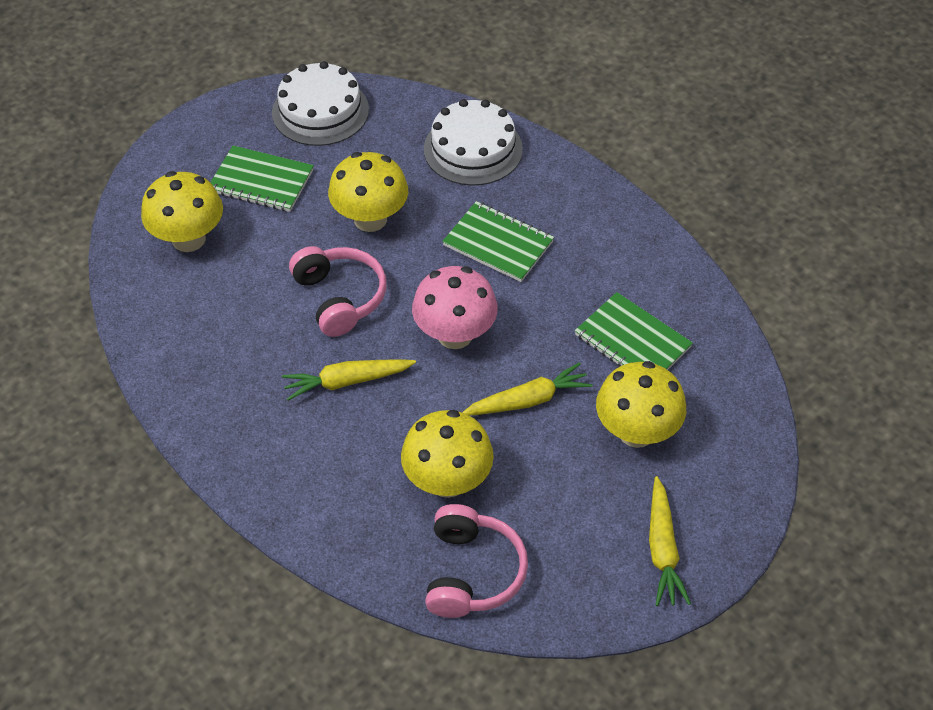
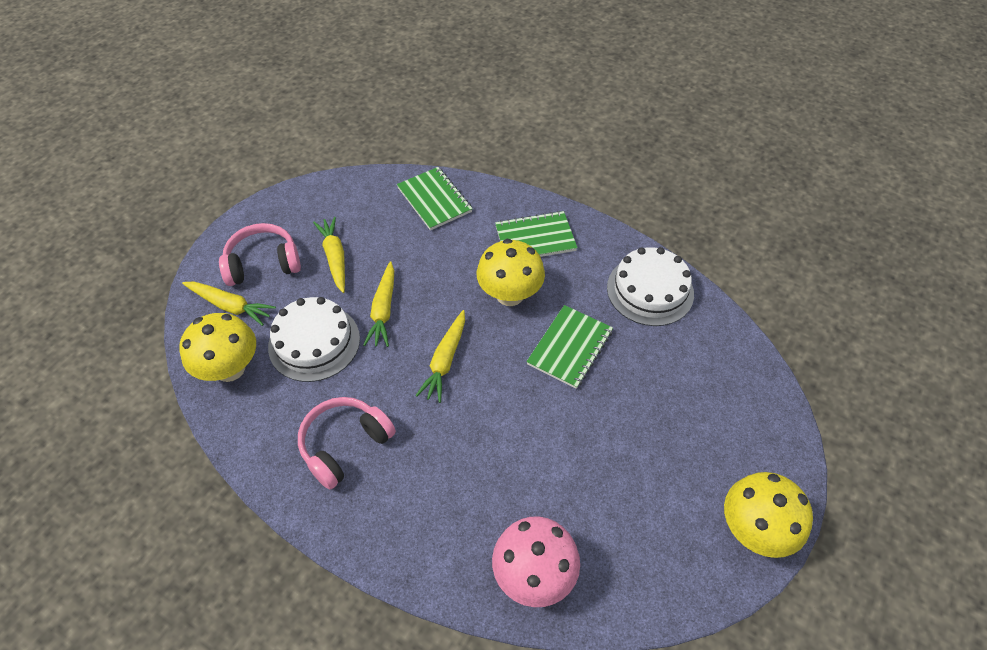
yellow carrot: 3 -> 4
yellow mushroom: 4 -> 3

